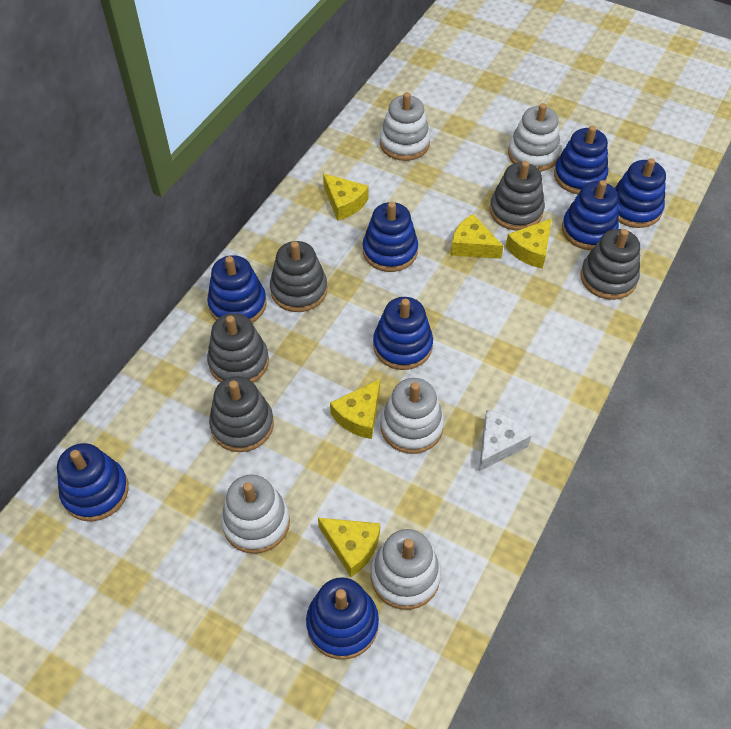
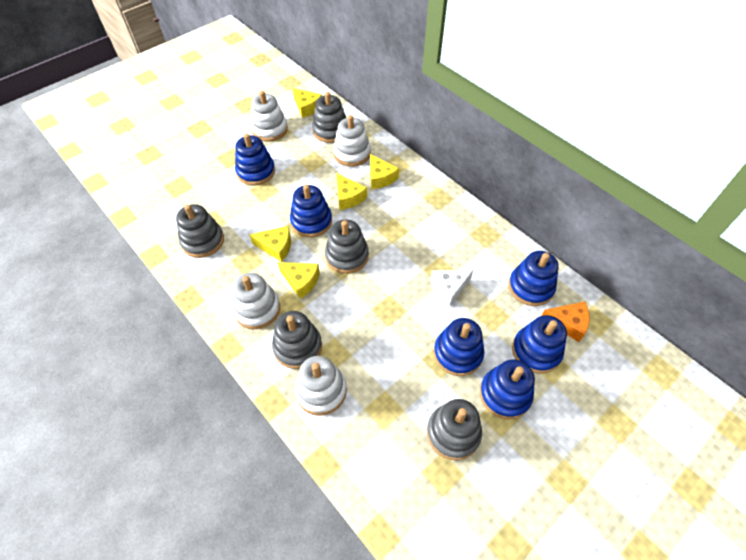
blue stacking toy: 8 -> 6
orange cheese: 0 -> 1
white stacking toy: 5 -> 4

